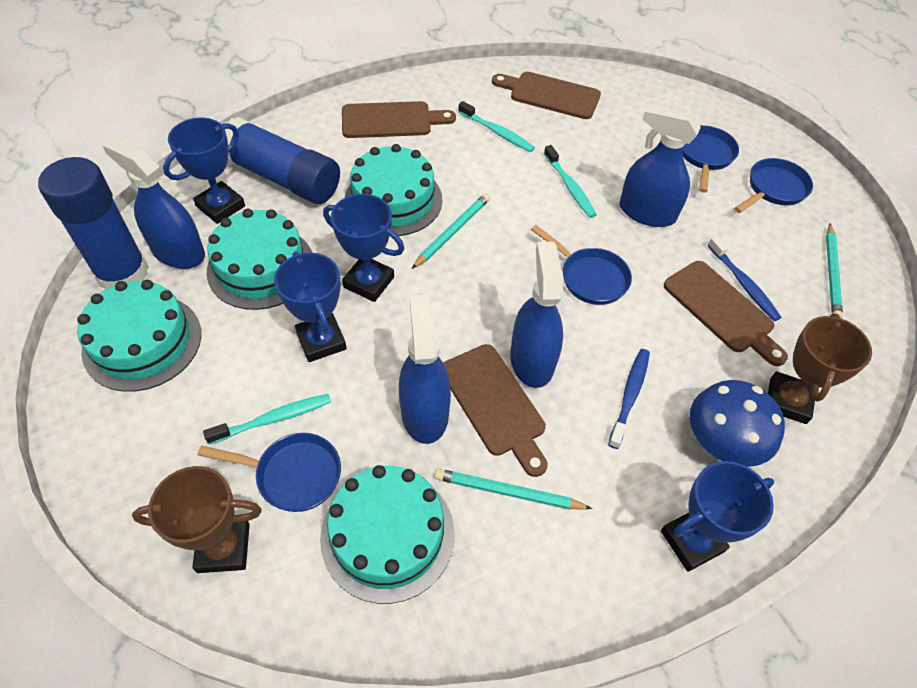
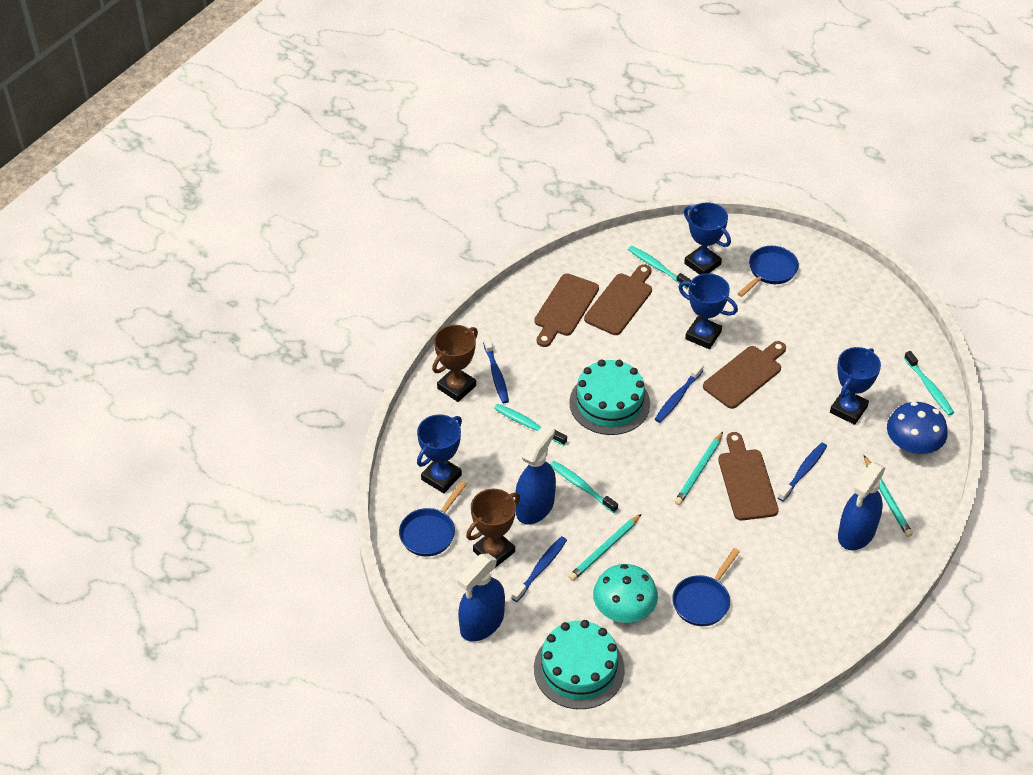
blue glue stick: 2 -> 0
blue pan: 4 -> 3
blue spray bottle: 4 -> 3
blue toothbrush: 2 -> 4
turquoise cake: 4 -> 2
turquoise mushroom: 0 -> 1
turquoise toothbrush: 3 -> 4

